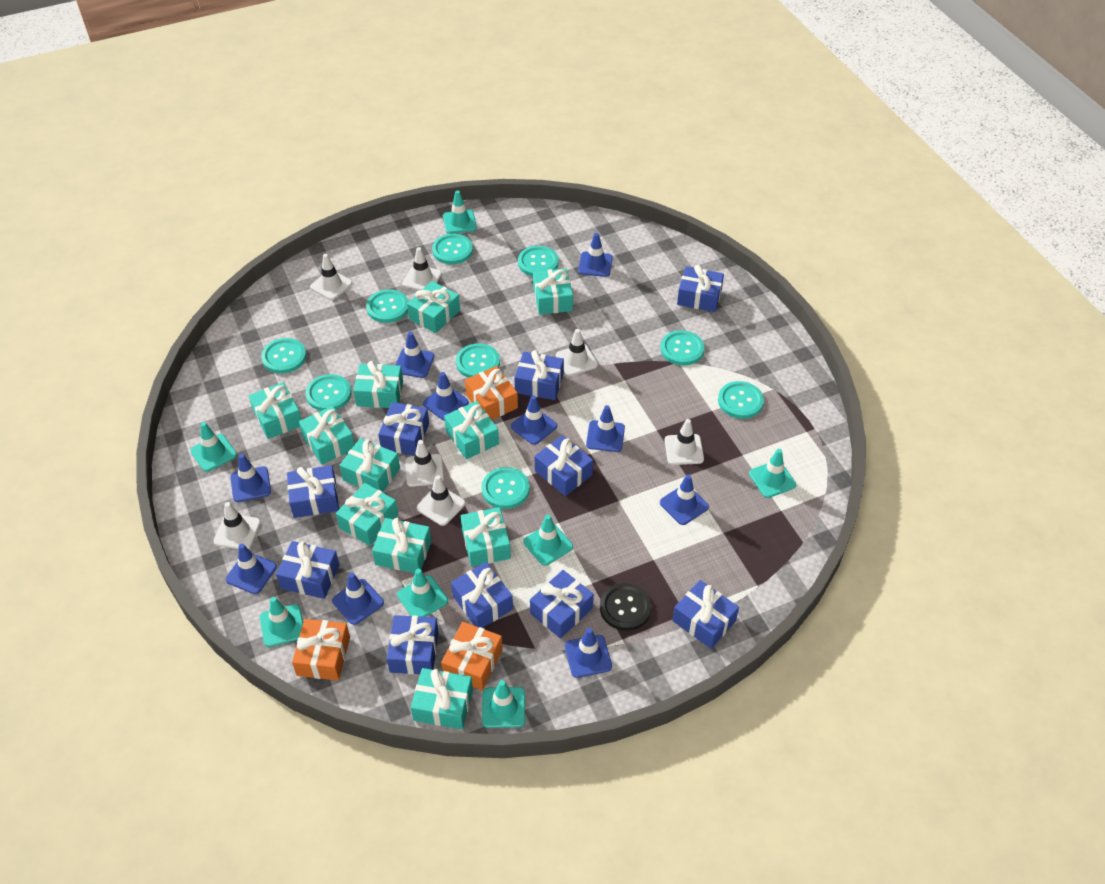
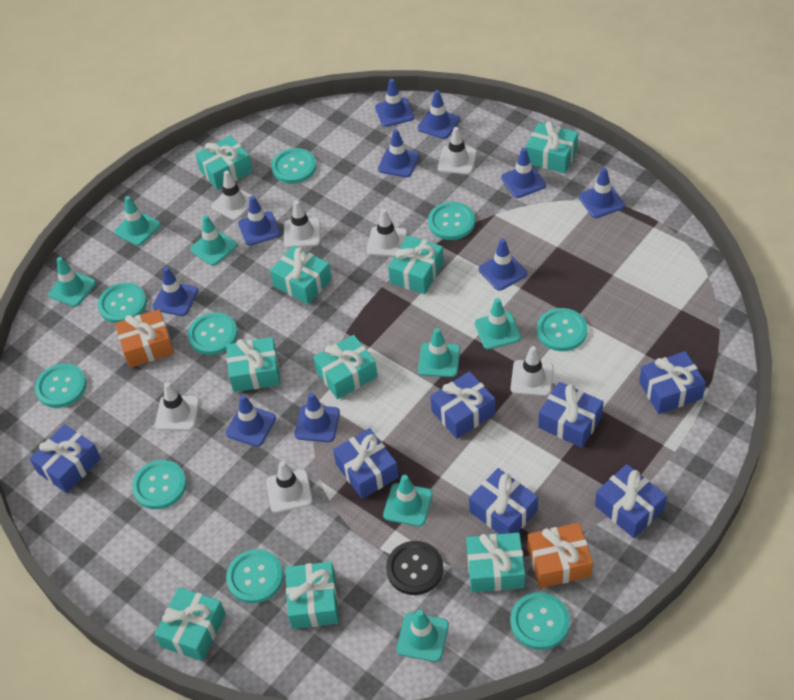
blue gift: 10 -> 7
orange gift: 3 -> 2
turquoise gift: 11 -> 9

